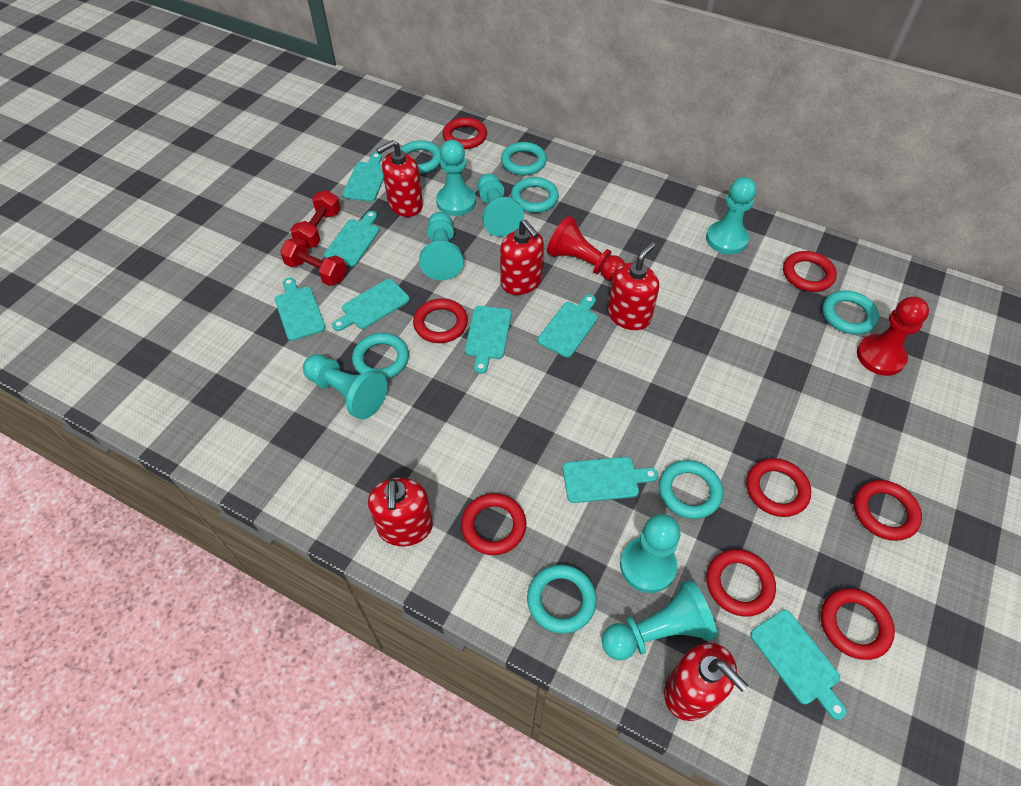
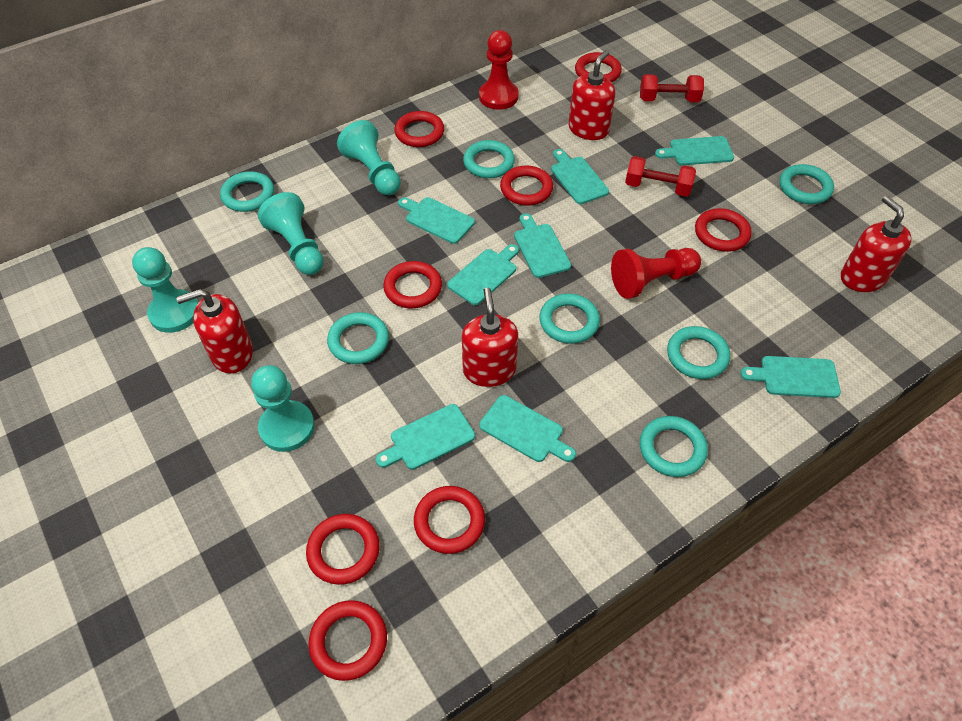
red soap dispenser: 5 -> 4
turquoise pawn: 7 -> 4

